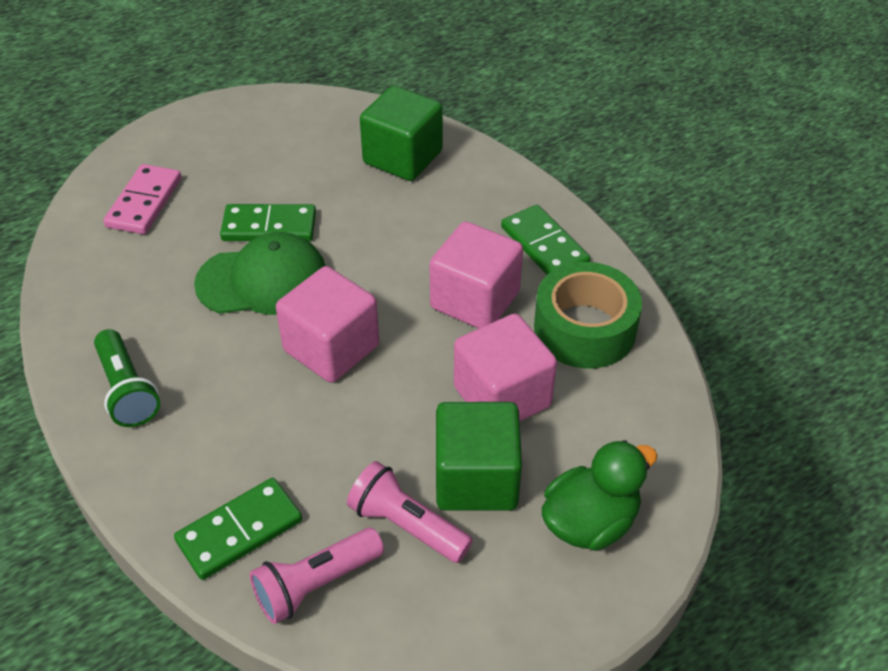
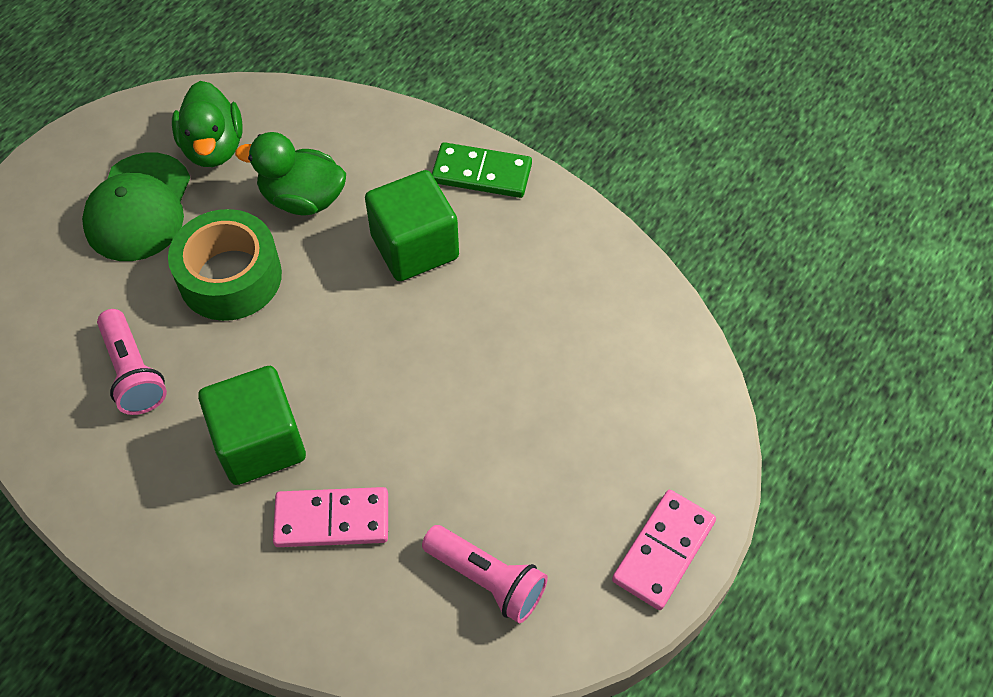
green domino: 3 -> 1
green duck: 1 -> 2
green flashlight: 1 -> 0
pink cube: 3 -> 0
pink domino: 1 -> 2

